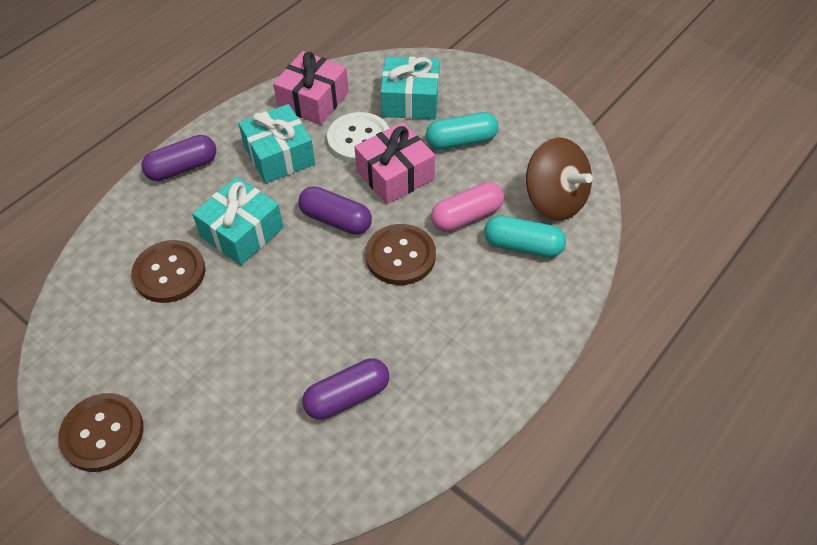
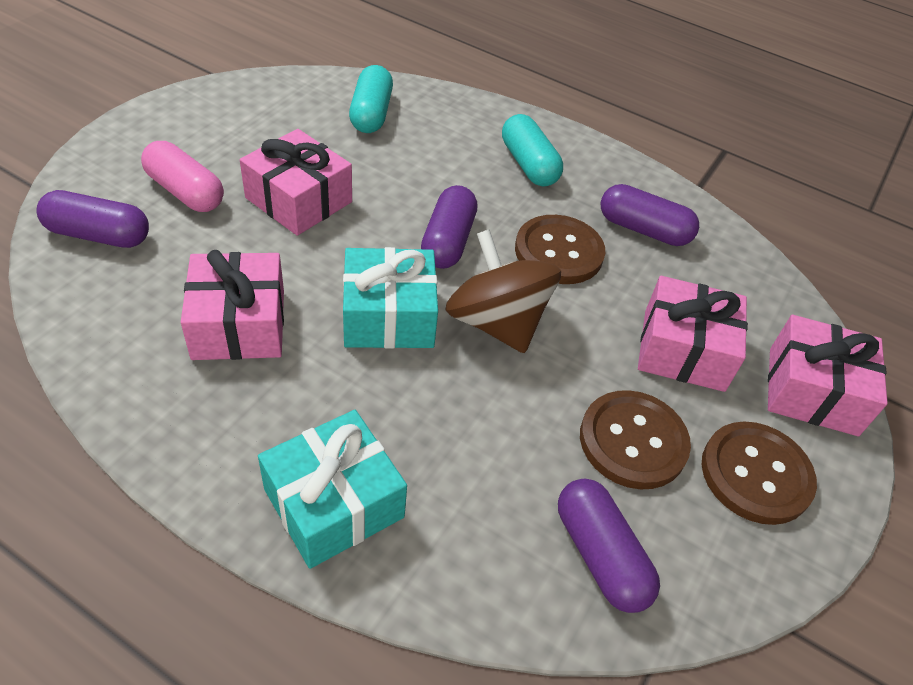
pink gift: 2 -> 4
purple capsule: 3 -> 4
turquoise gift: 3 -> 2
white button: 1 -> 0

